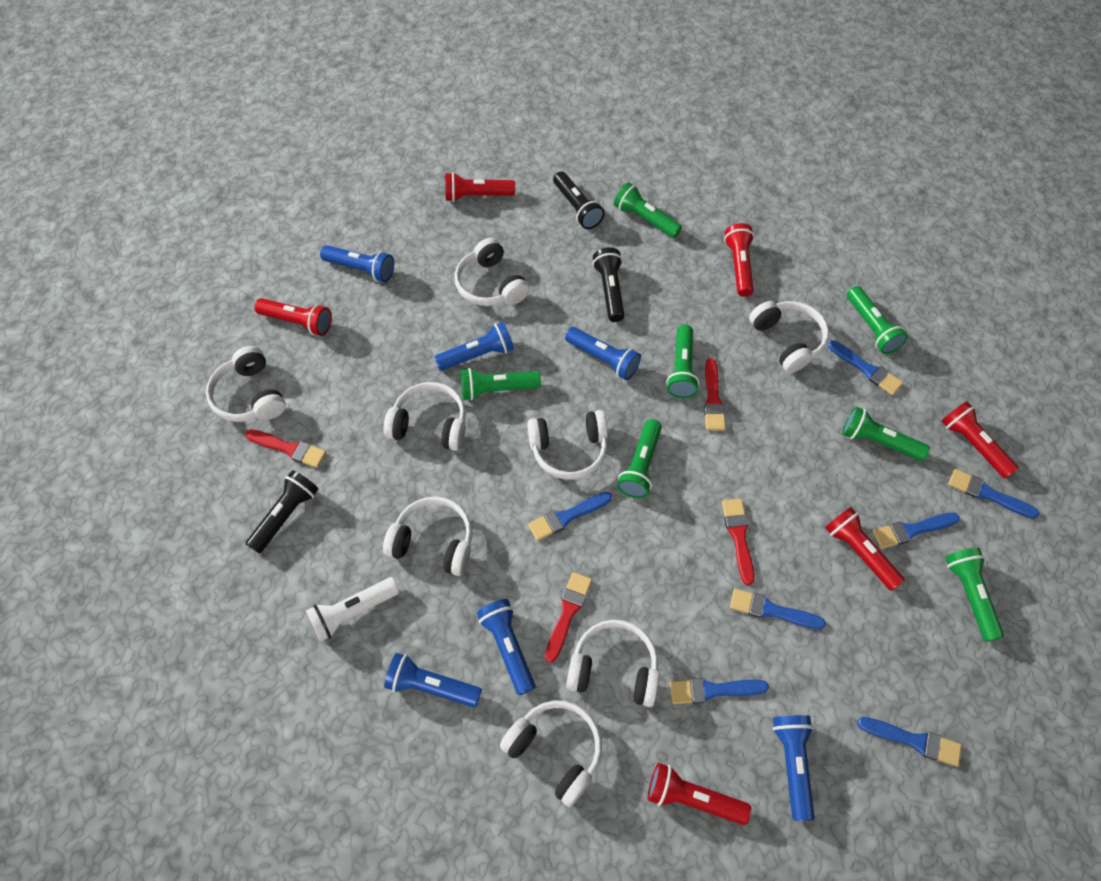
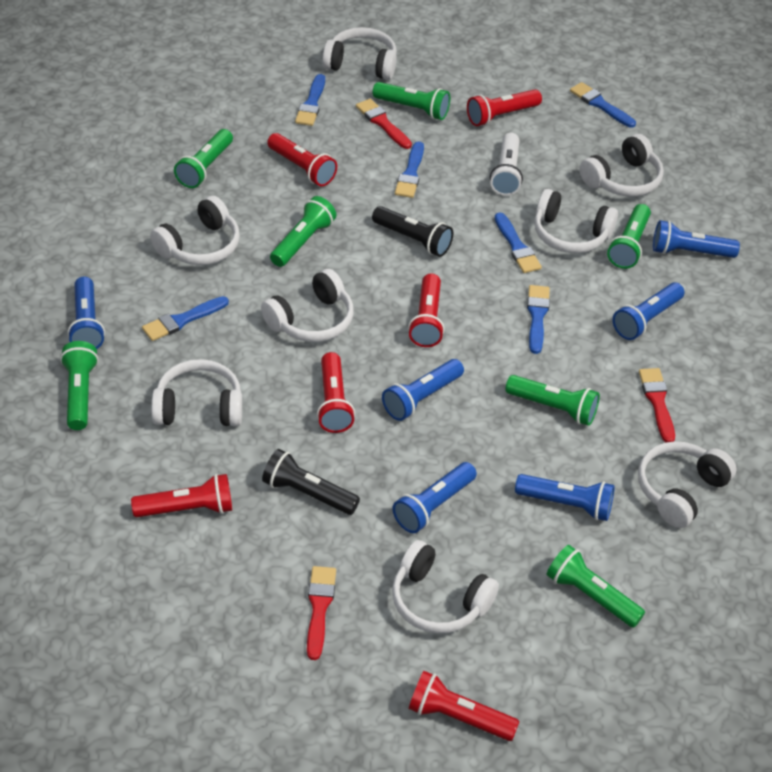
black flashlight: 3 -> 2
blue brush: 7 -> 6
red brush: 4 -> 3

